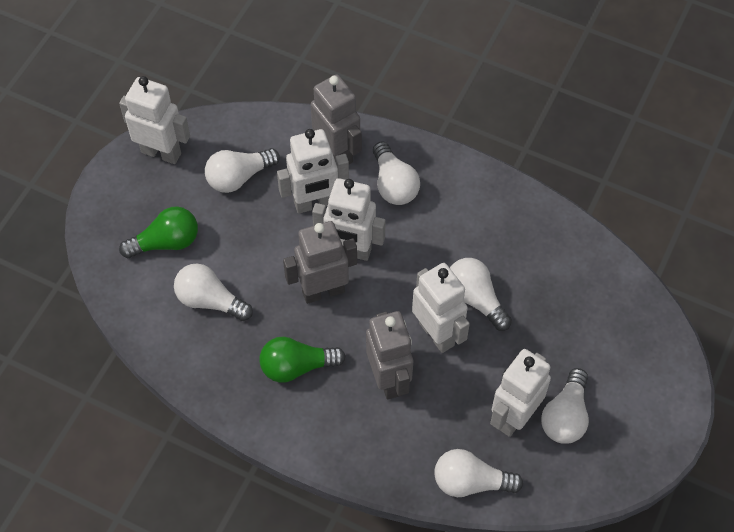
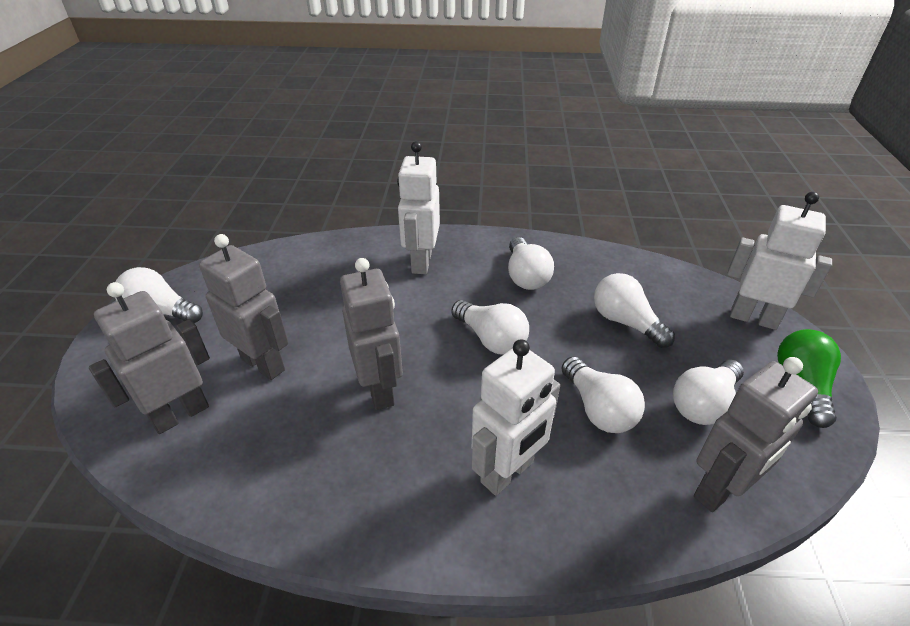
green light bulb: 2 -> 1
grey robot: 3 -> 4
white robot: 5 -> 3

